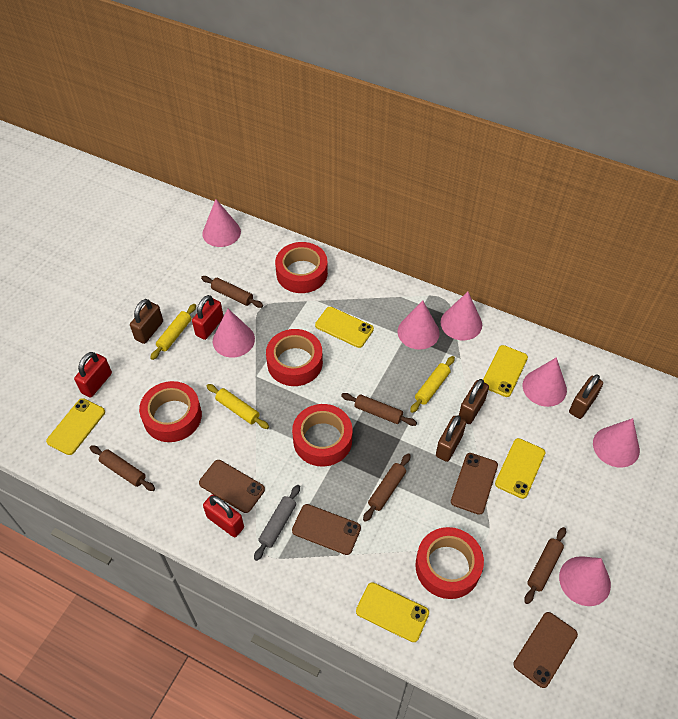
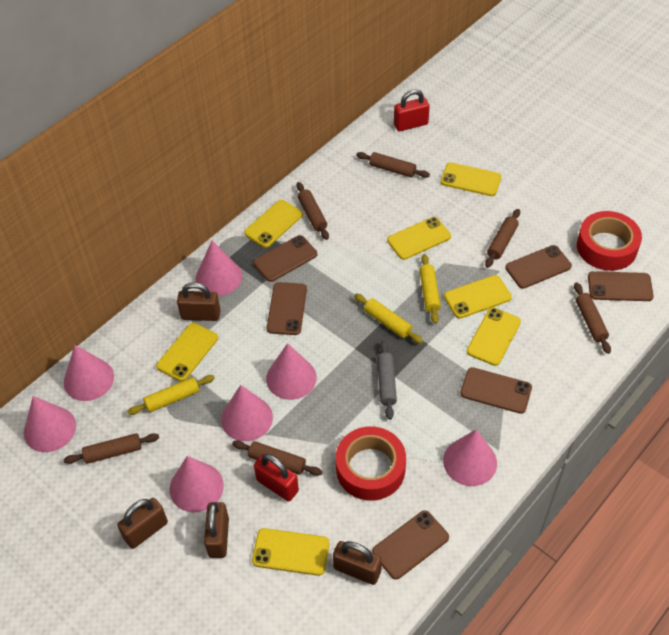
brown phone: 4 -> 6
brown rolling pin: 5 -> 6
red padlock: 3 -> 2
red tape: 5 -> 2
yellow phone: 5 -> 7

